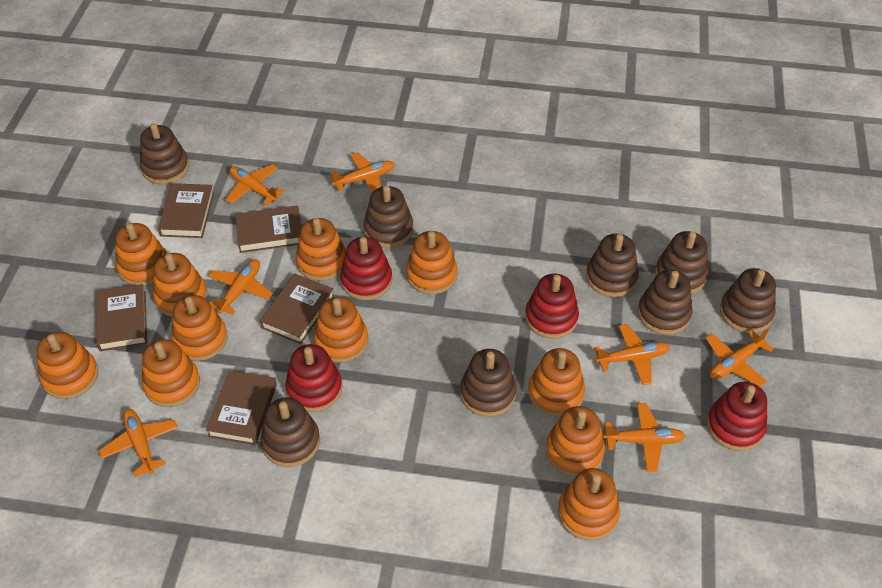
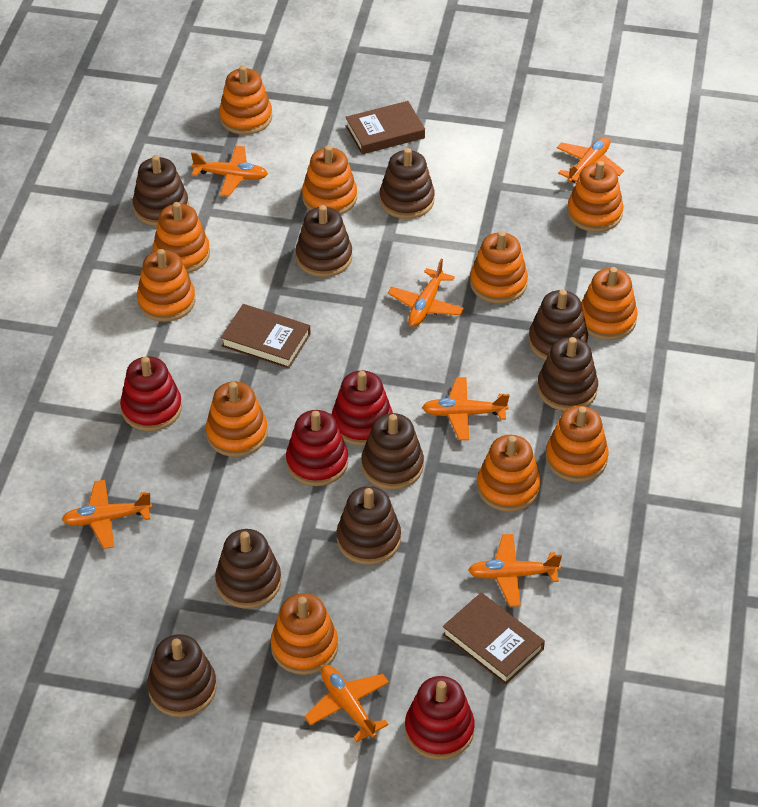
brown book: 5 -> 3
brown stacking toy: 8 -> 9

